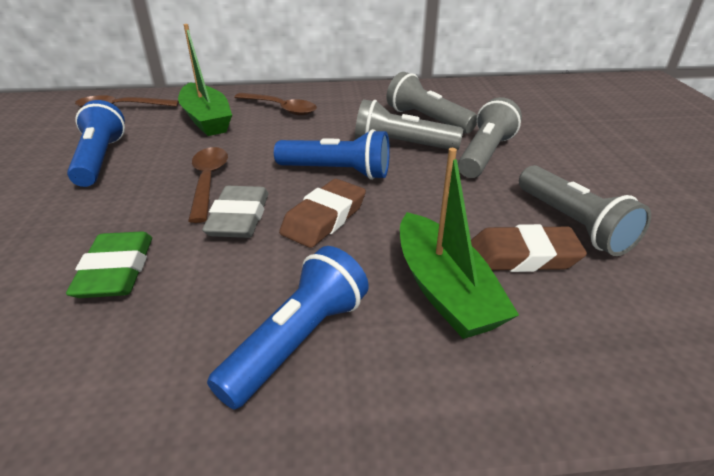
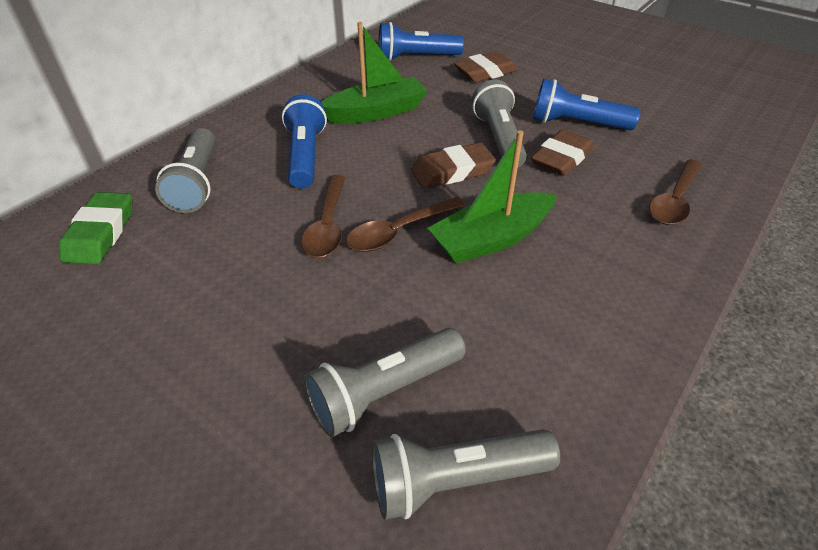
brown eraser: 2 -> 3
grey eraser: 1 -> 0

